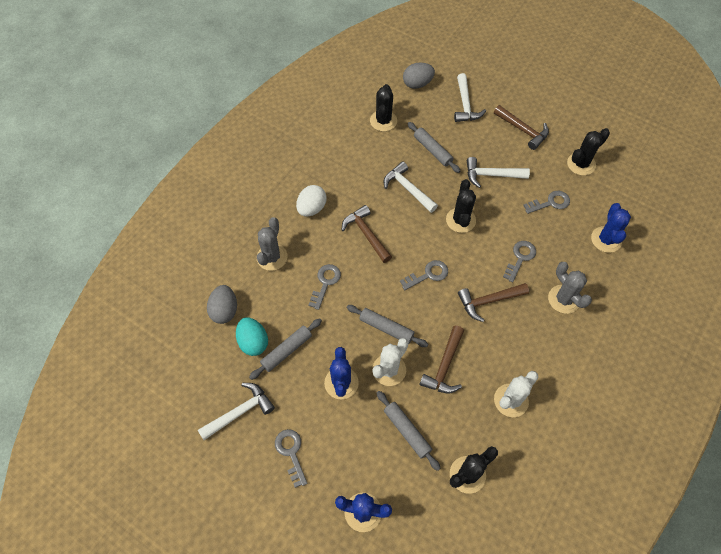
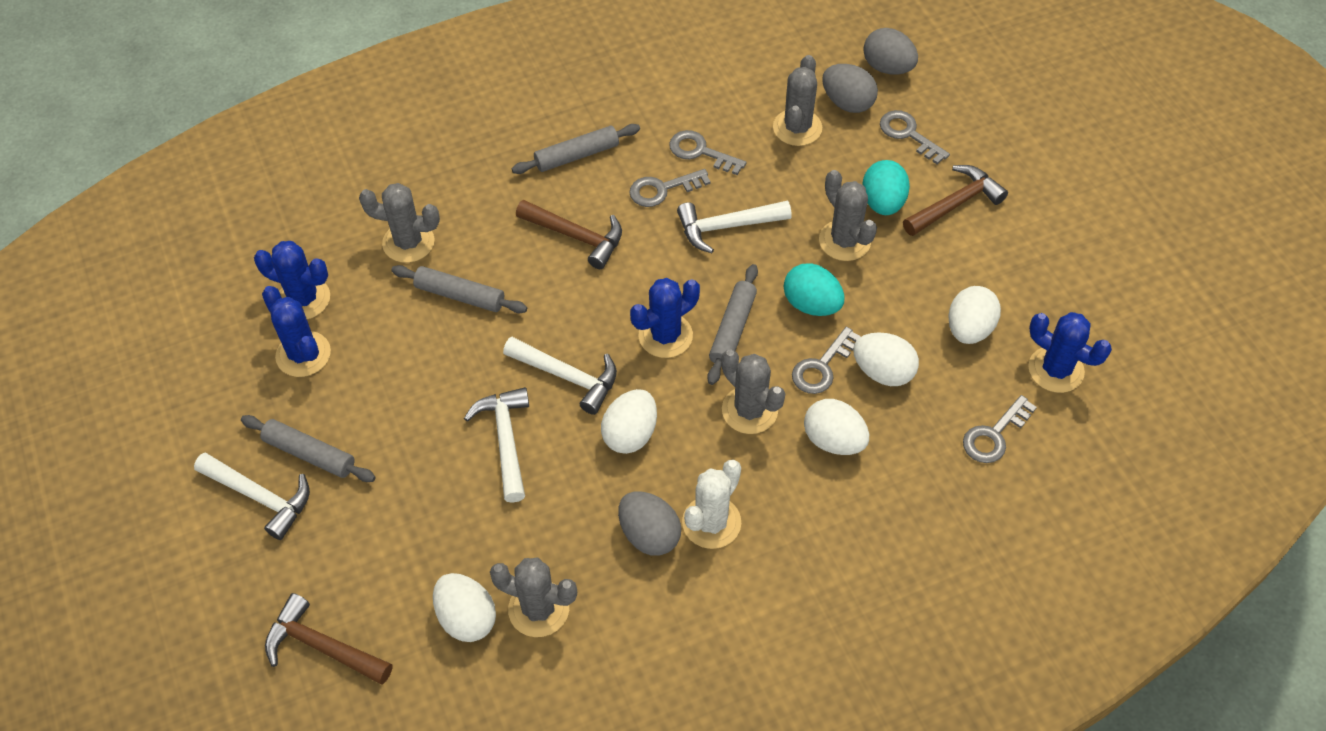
black cactus: 4 -> 0
blue cactus: 3 -> 4
brown hammer: 4 -> 3
grey cactus: 2 -> 5
grey egg: 2 -> 3
turquoise egg: 1 -> 2
white cactus: 2 -> 1
white egg: 1 -> 5

